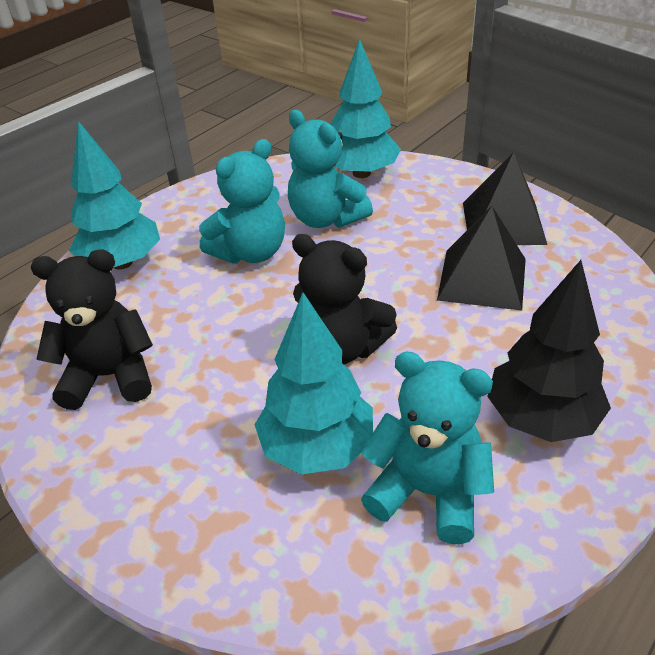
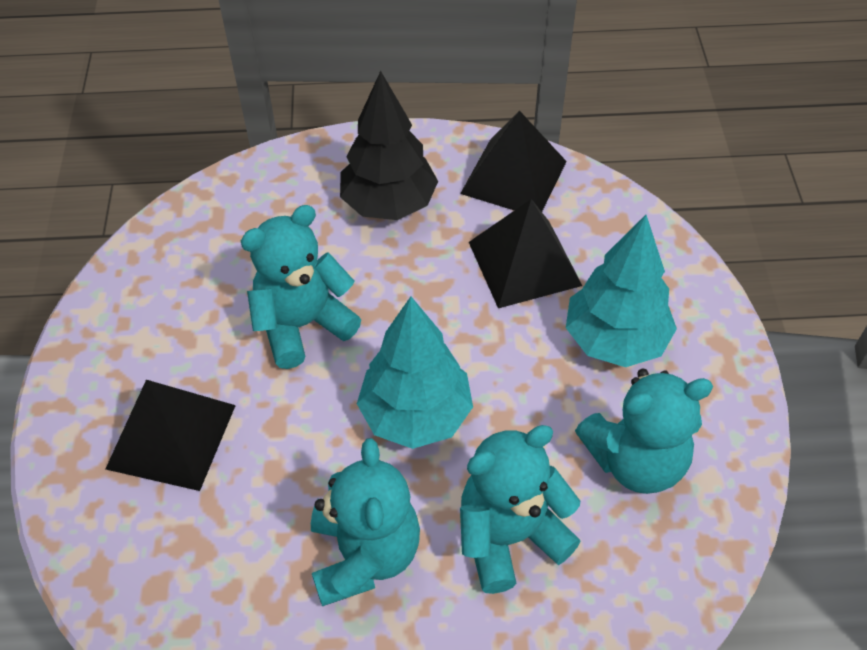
black pyramid: 2 -> 3
black teddy bear: 2 -> 0
turquoise teddy bear: 3 -> 4
turquoise tree: 3 -> 2

